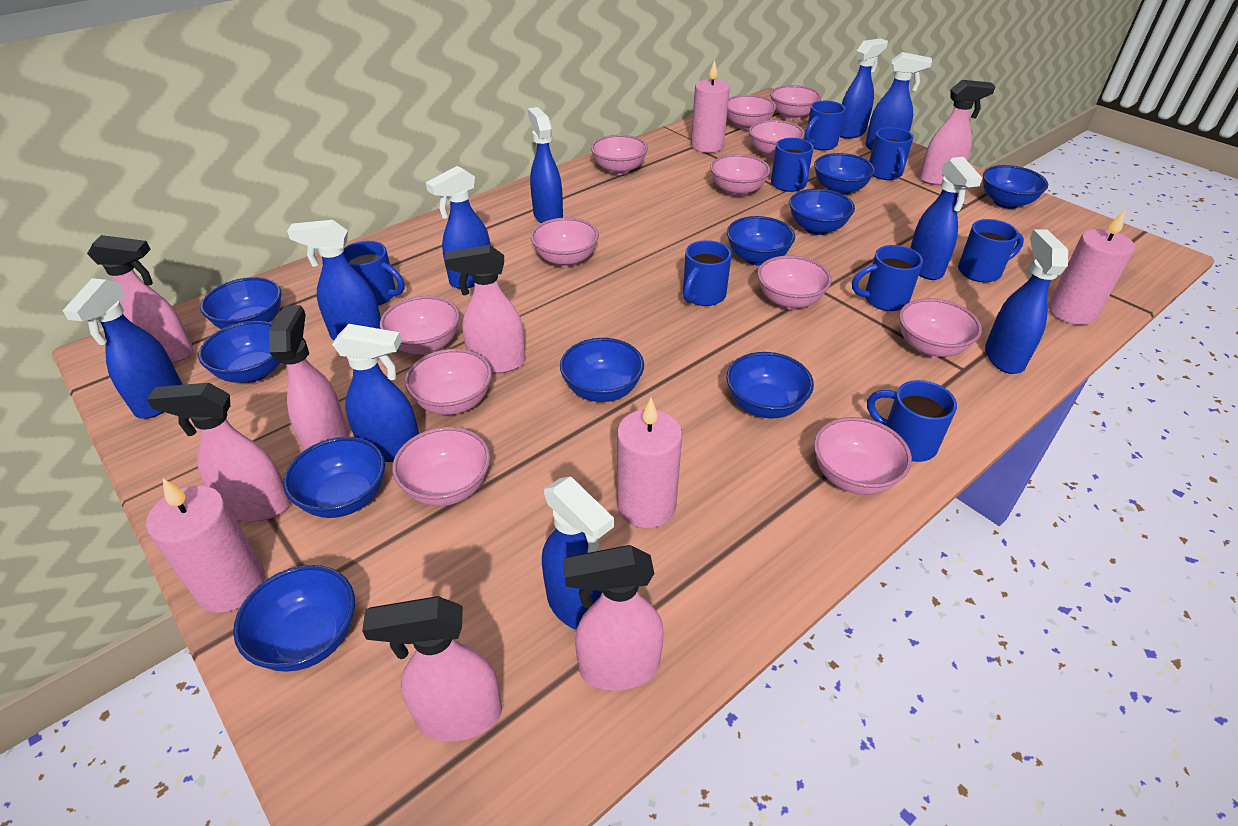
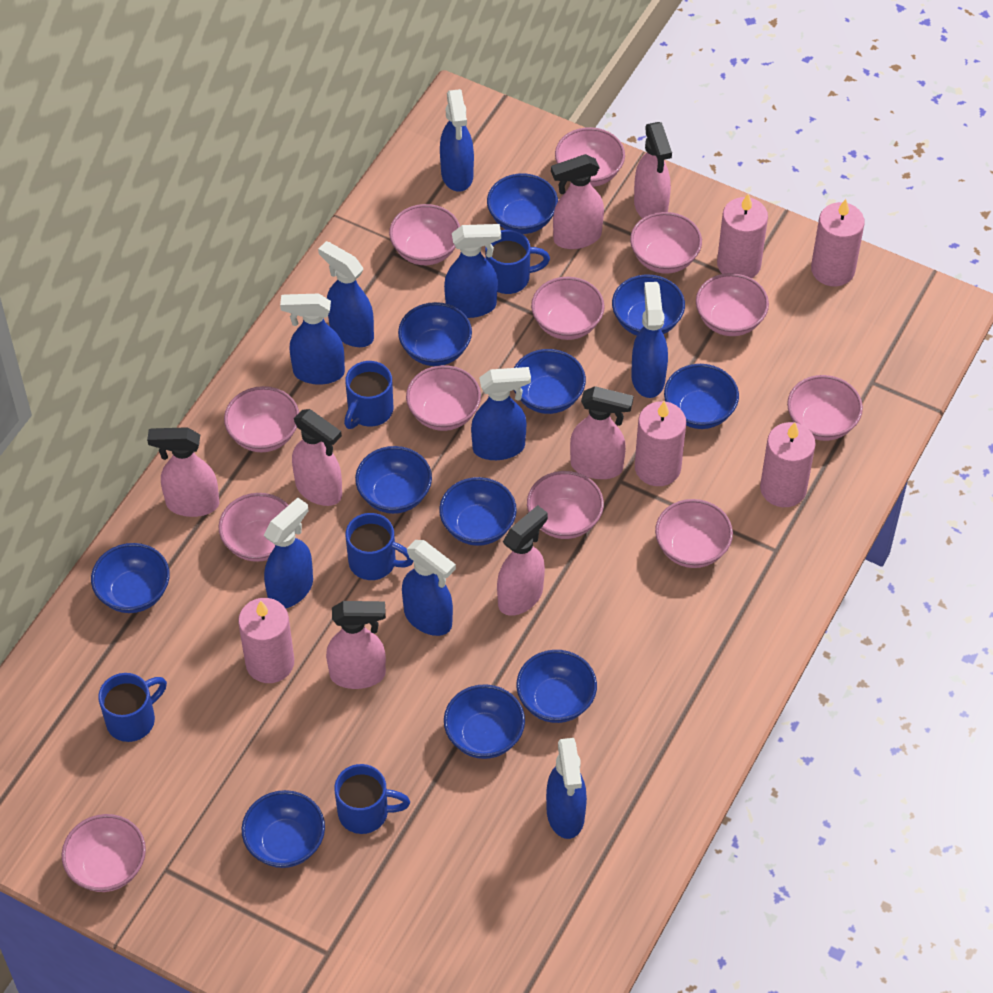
blue bowl: 10 -> 11
blue mug: 8 -> 5
blue spray bottle: 10 -> 9
pink candle: 4 -> 5

